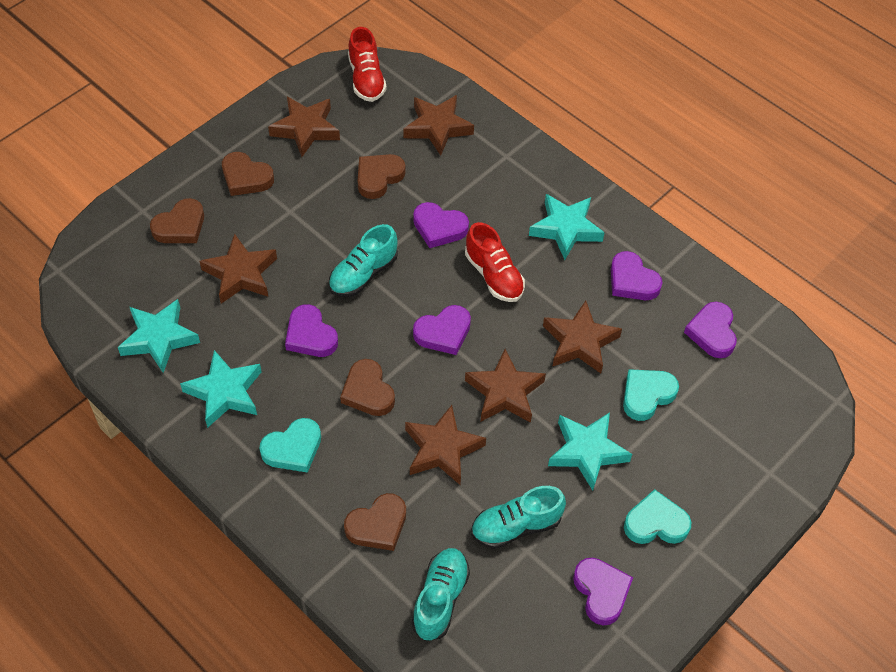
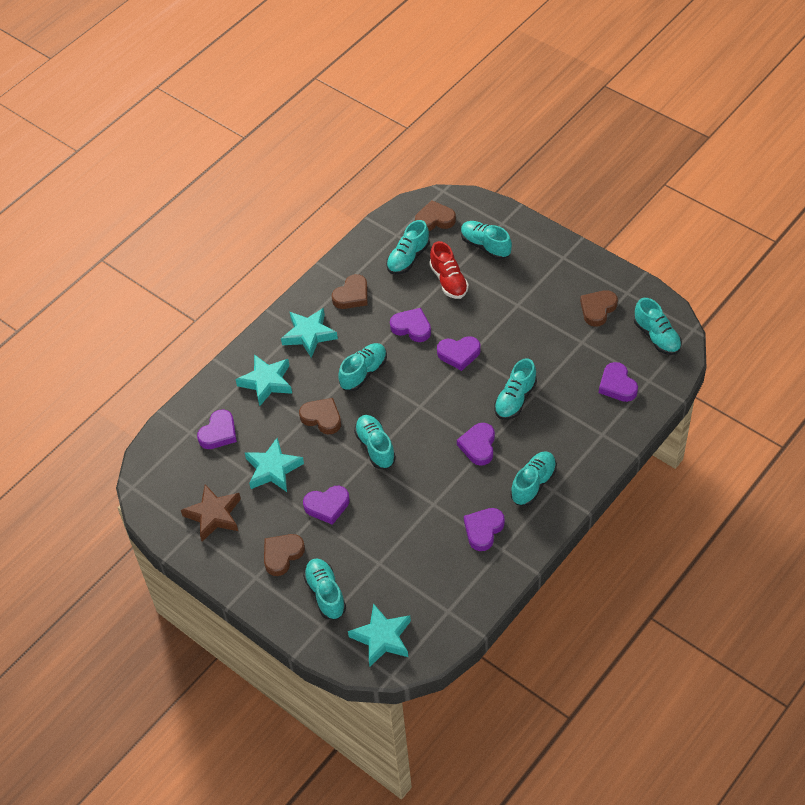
brown star: 6 -> 1
purple heart: 6 -> 7
red shoe: 2 -> 1
turquoise heart: 3 -> 0
turquoise shoe: 3 -> 8

